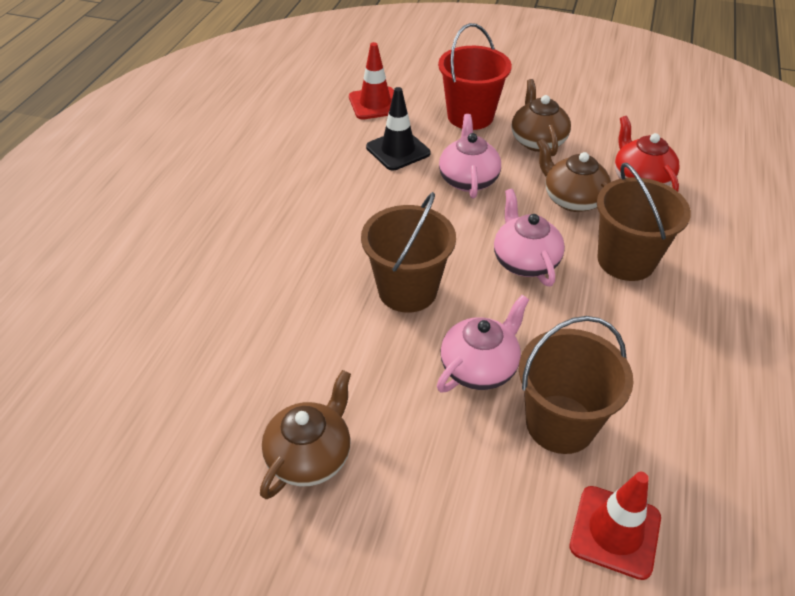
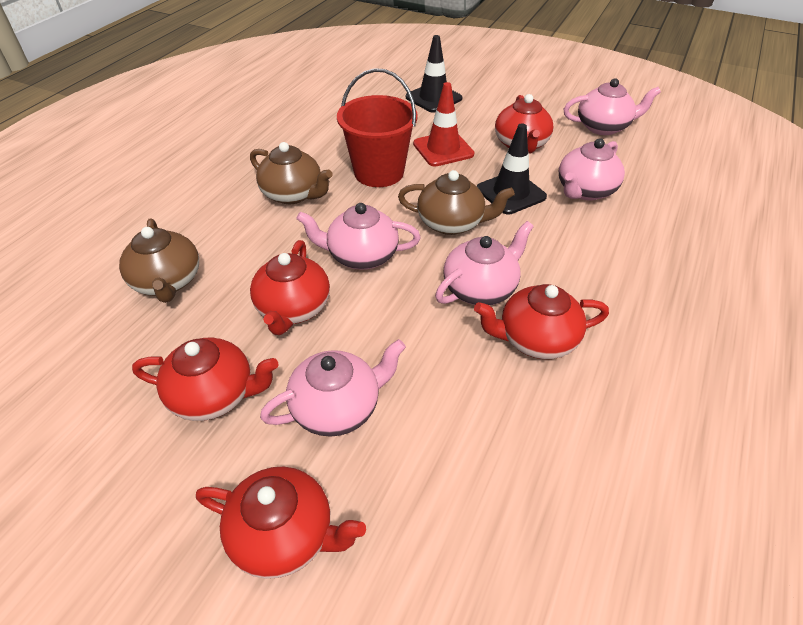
black traffic cone: 1 -> 2
brown bucket: 3 -> 0
pink teapot: 3 -> 5
red teapot: 1 -> 5
red traffic cone: 2 -> 1

